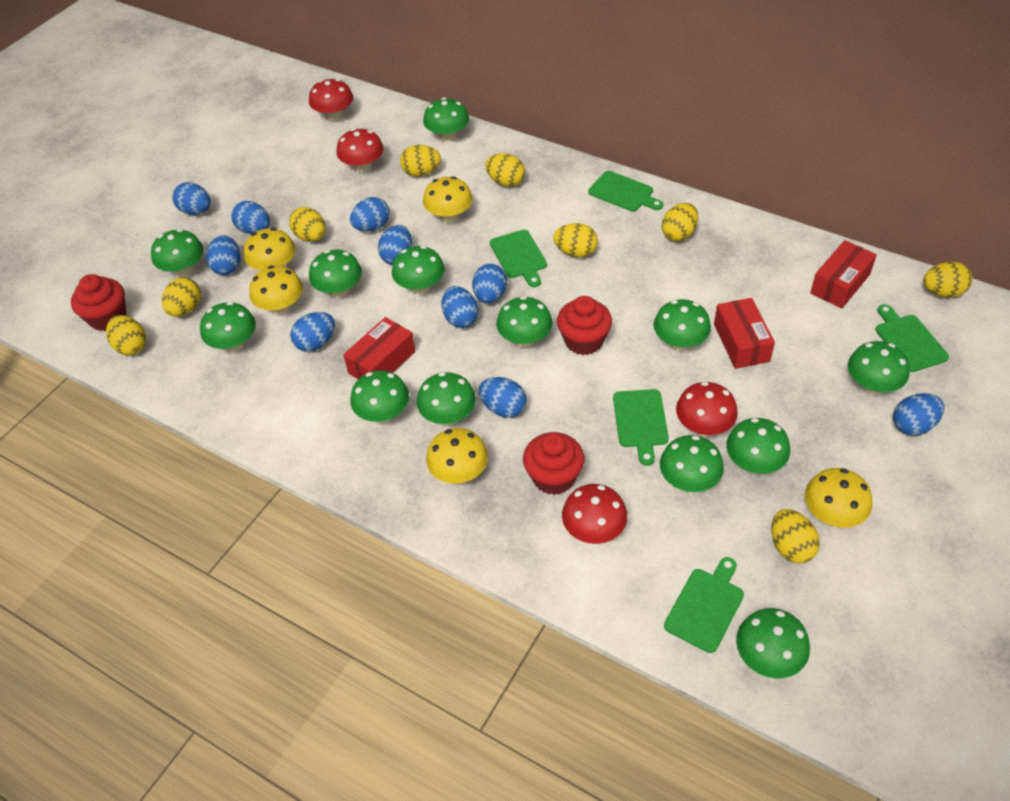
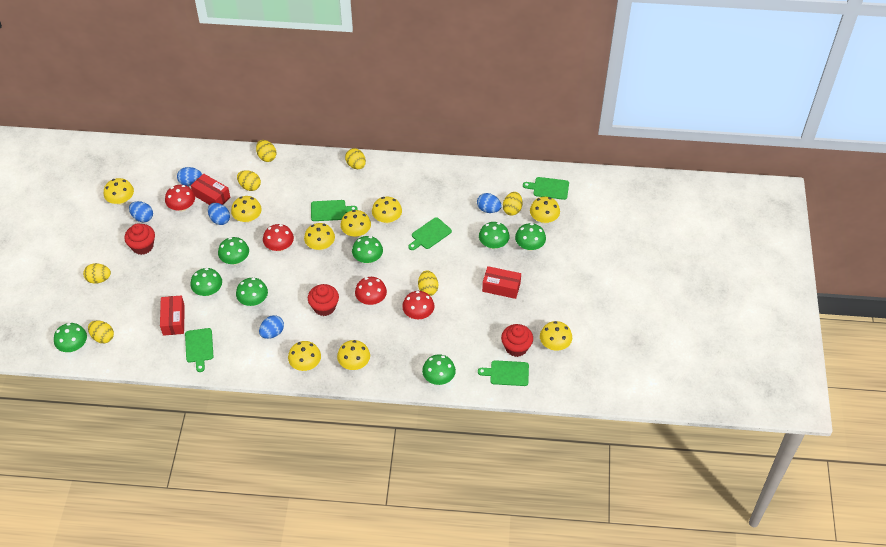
blue egg: 10 -> 5
green mushroom: 13 -> 8
yellow egg: 9 -> 7
yellow mushroom: 5 -> 9

